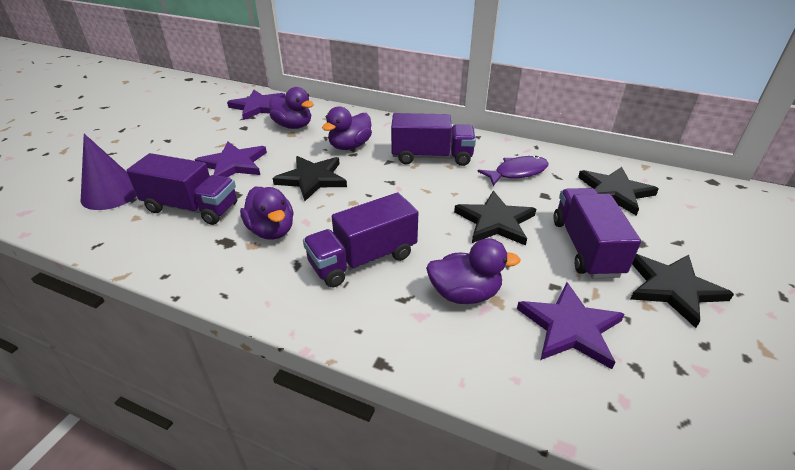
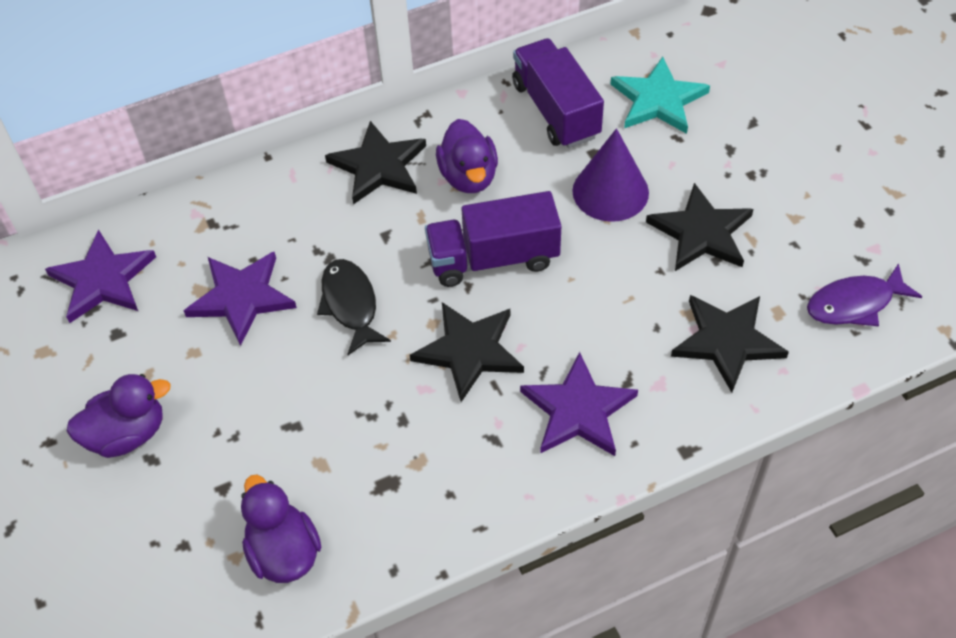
black fish: 0 -> 1
purple duck: 4 -> 3
purple truck: 4 -> 2
turquoise star: 0 -> 1

